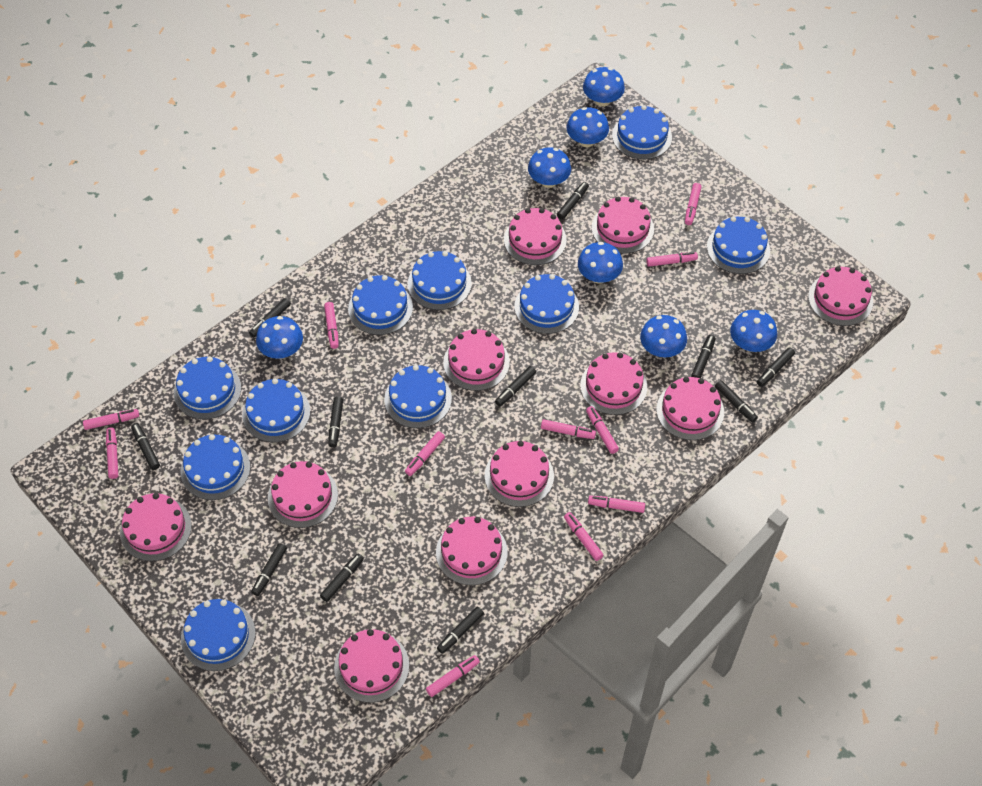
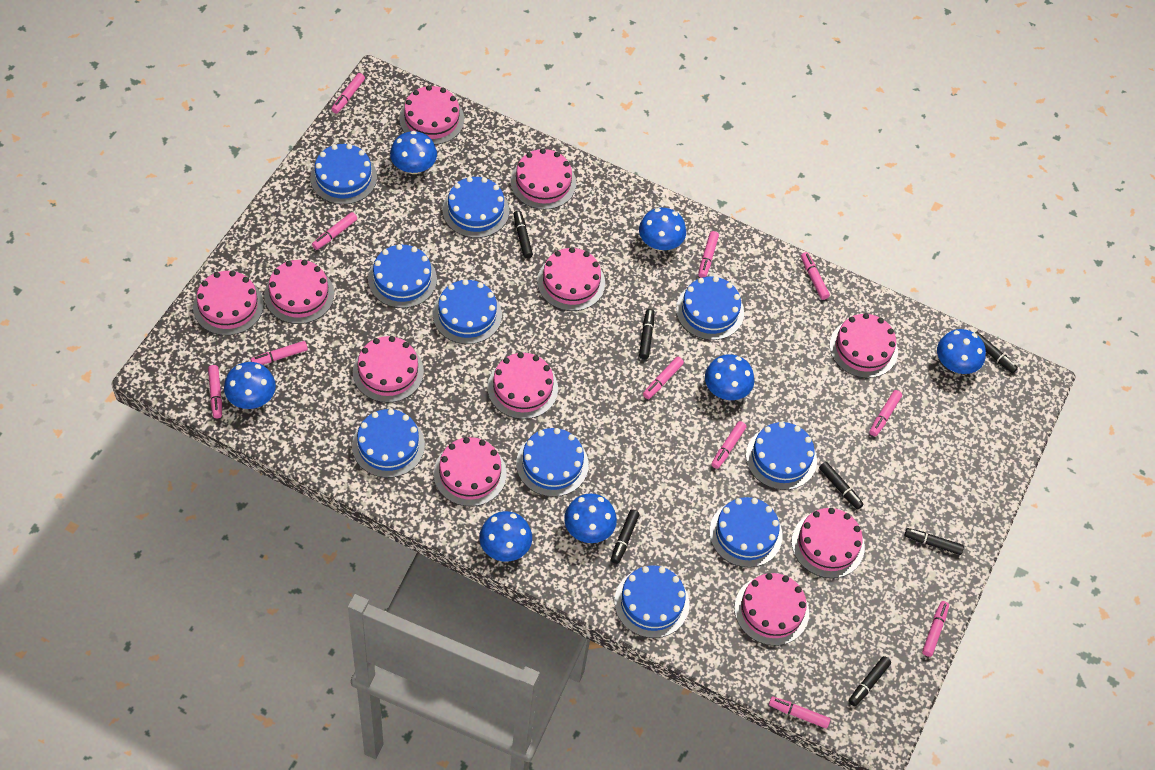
black marker: 11 -> 7

